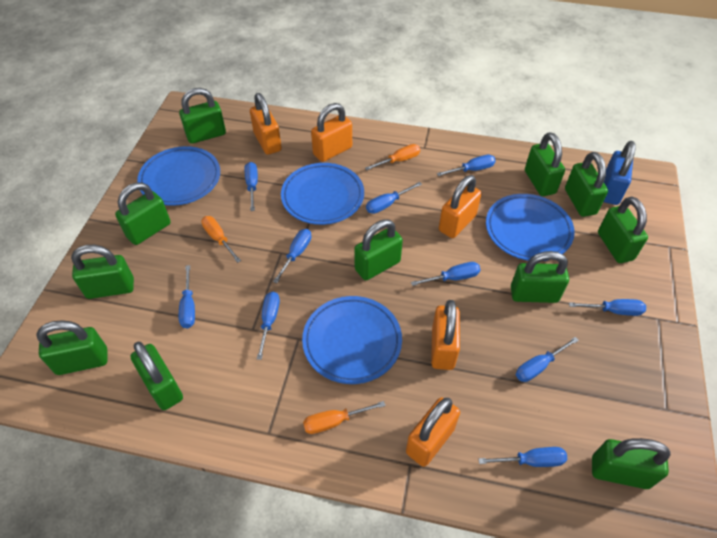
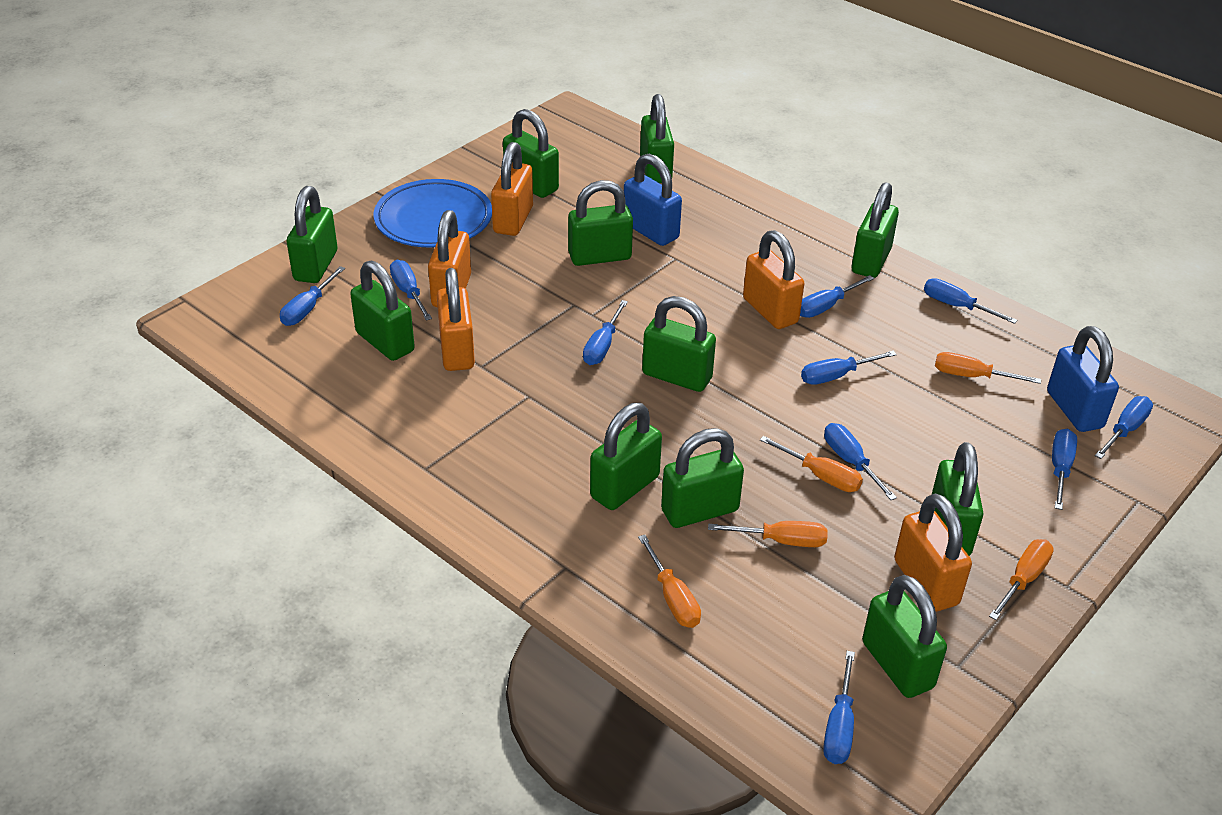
blue padlock: 1 -> 2
blue plate: 4 -> 1
orange screwdriver: 3 -> 5

